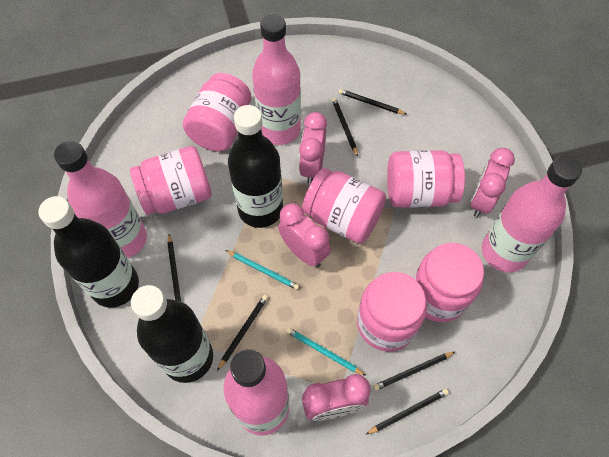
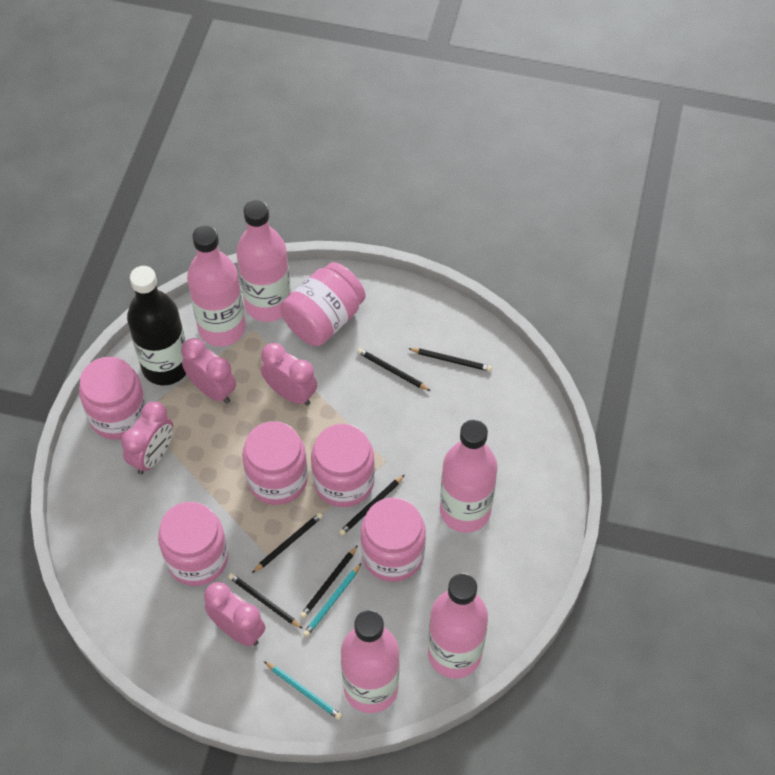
black bottle: 3 -> 1
pink bottle: 4 -> 5

